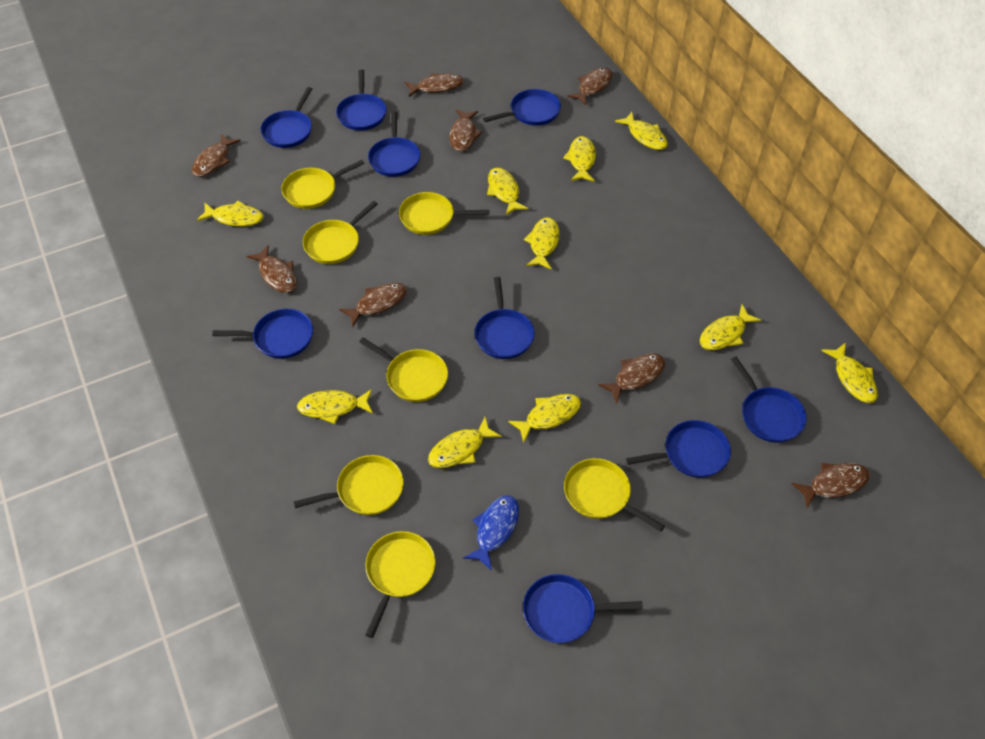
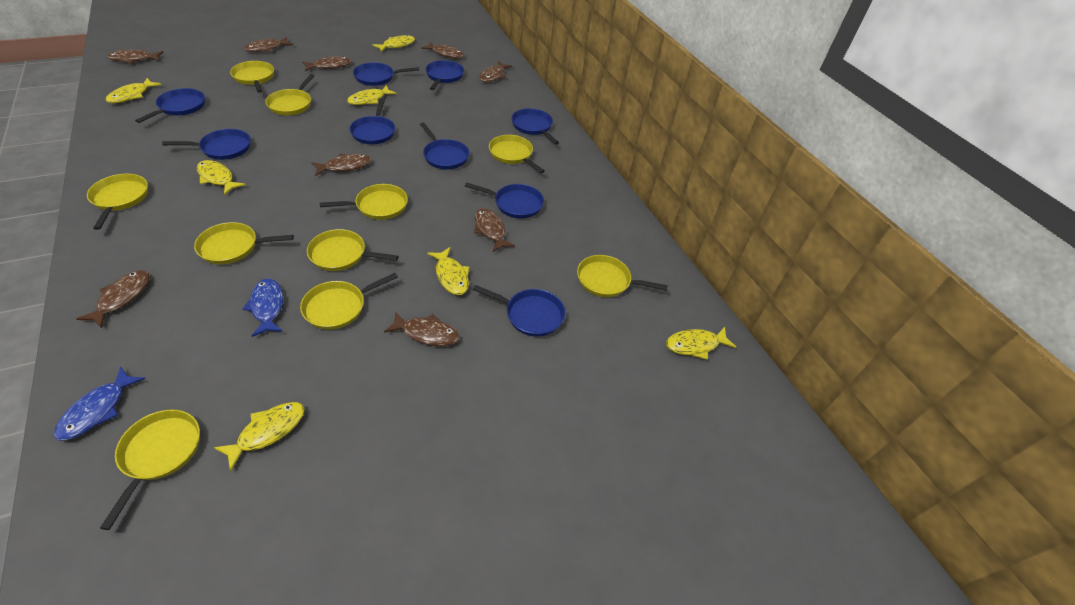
blue fish: 1 -> 2
brown fish: 8 -> 9
yellow fish: 10 -> 7
yellow pan: 7 -> 10

